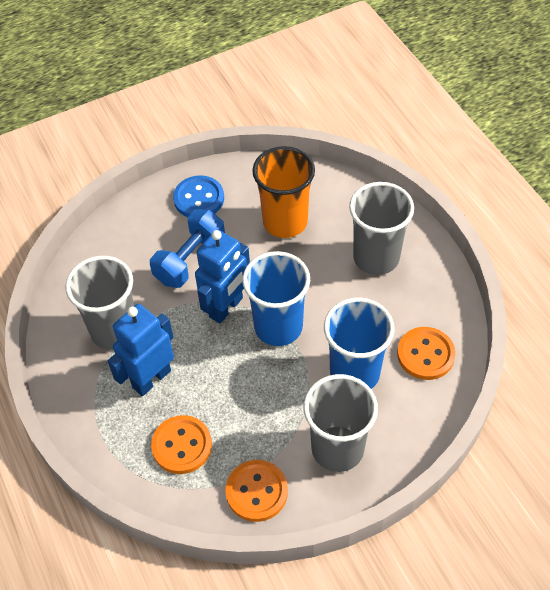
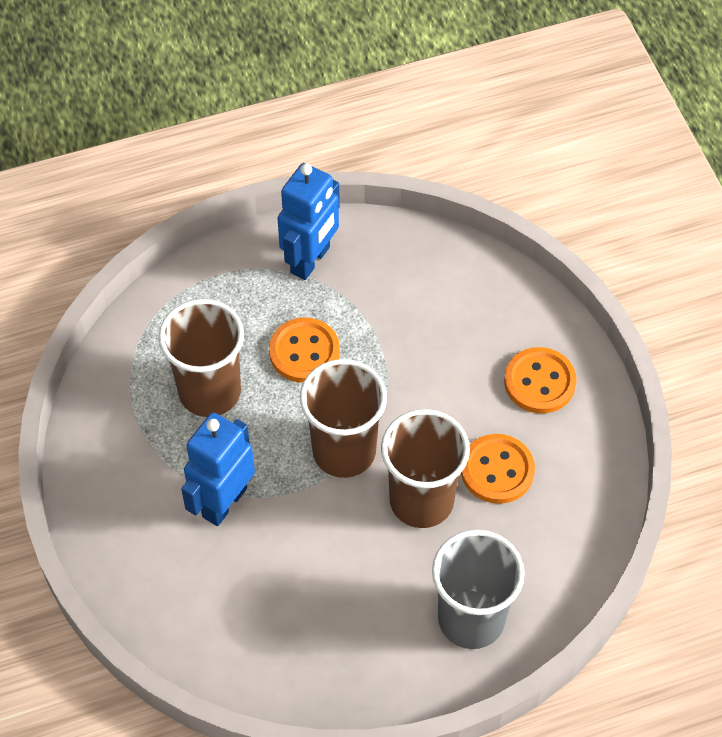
blue button: 1 -> 0
blue cup: 2 -> 0
blue dumbbell: 1 -> 0
brown cup: 0 -> 3
grey cup: 3 -> 1
orange cup: 1 -> 0

